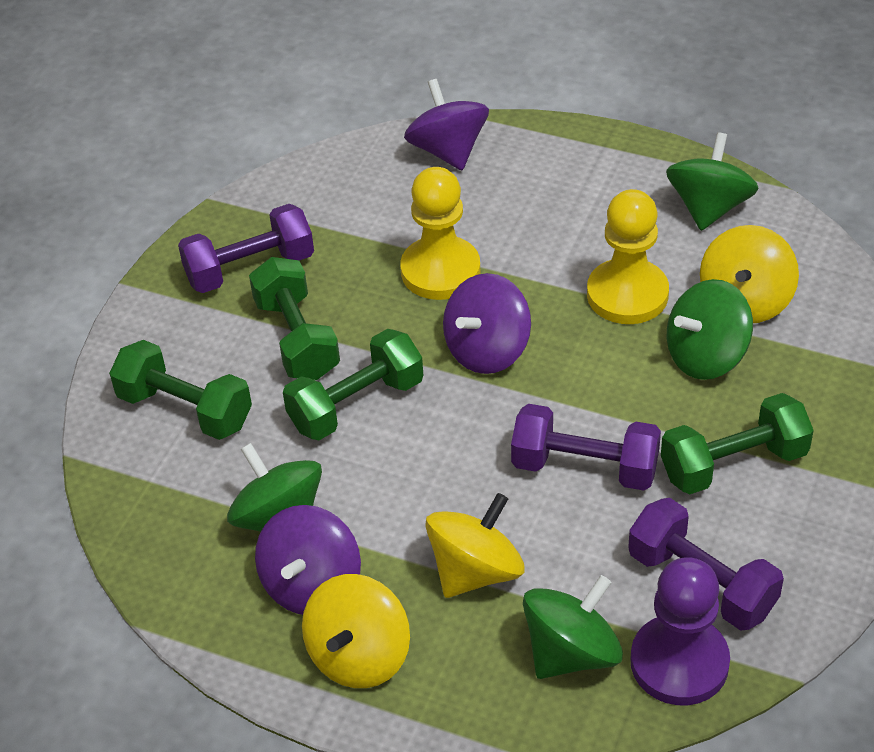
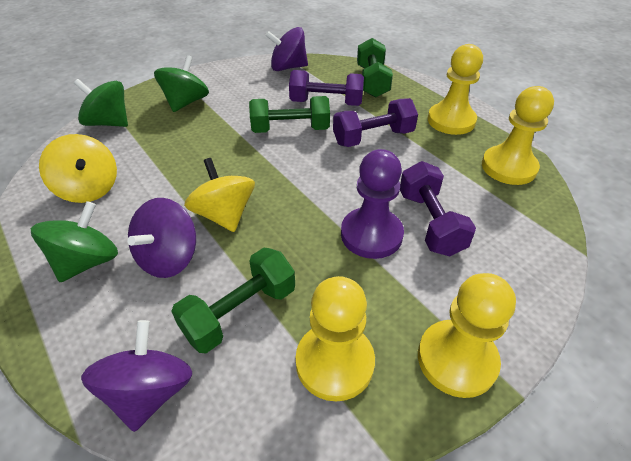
green dumbbell: 4 -> 3
green spinning top: 4 -> 3
yellow pawn: 2 -> 4
yellow spinning top: 3 -> 2

